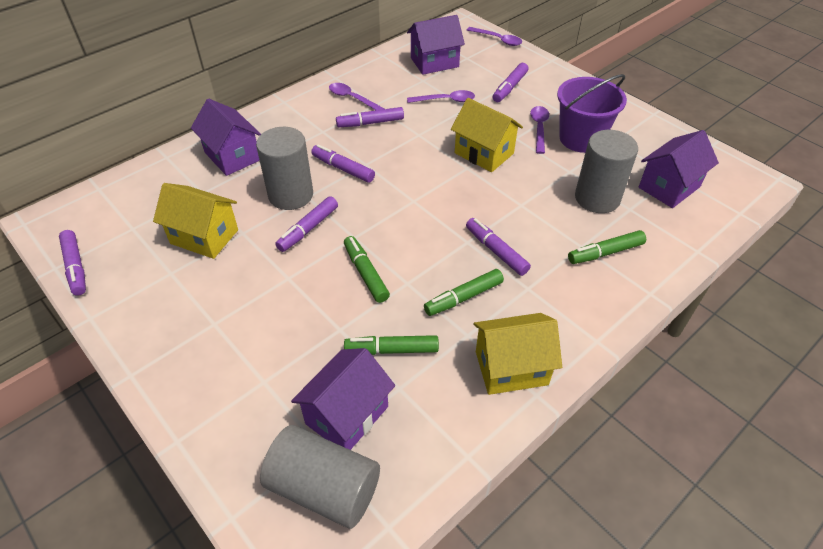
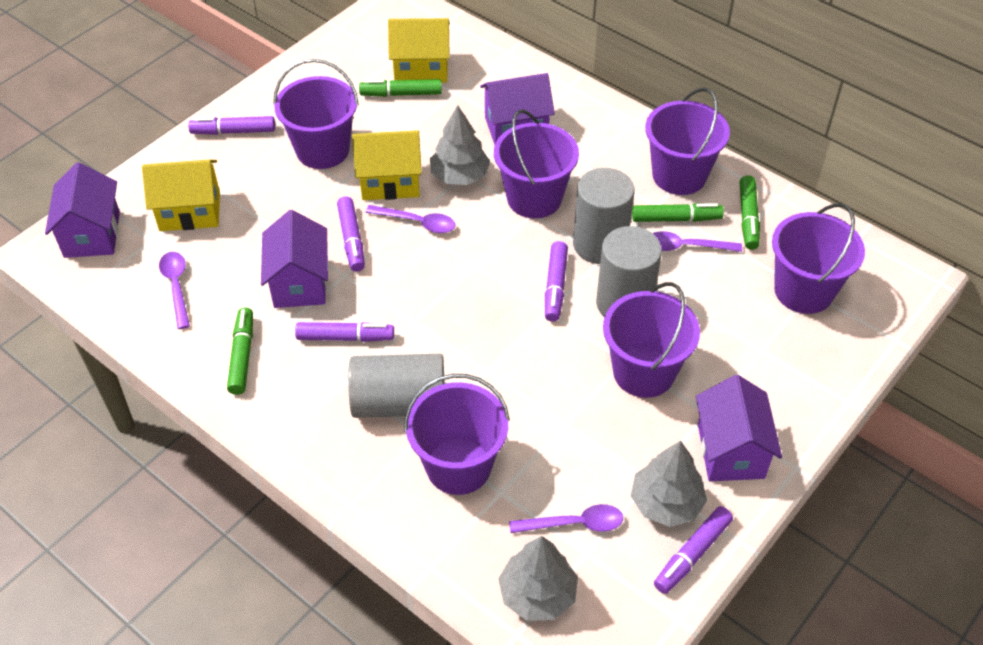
grey tree: 0 -> 3
purple bucket: 1 -> 6
purple marker: 6 -> 5

